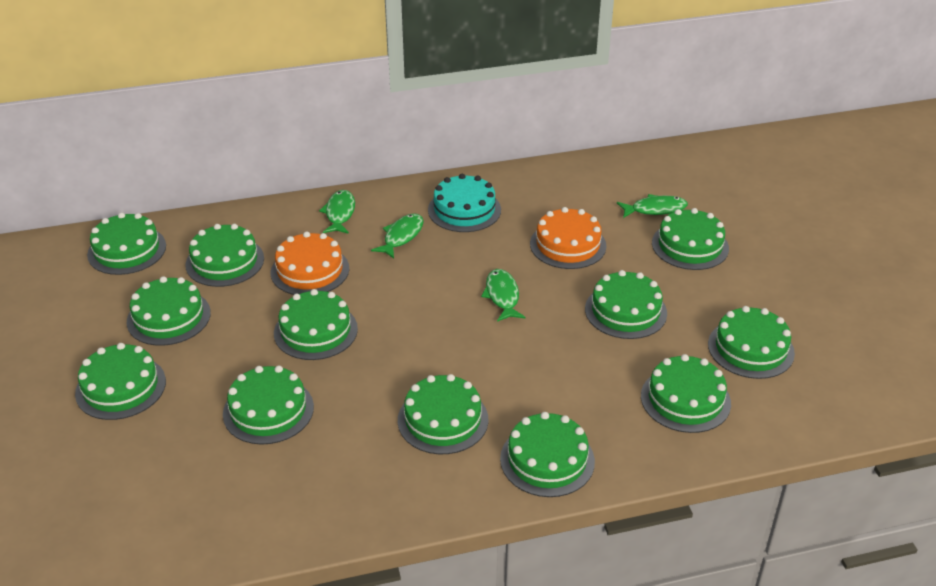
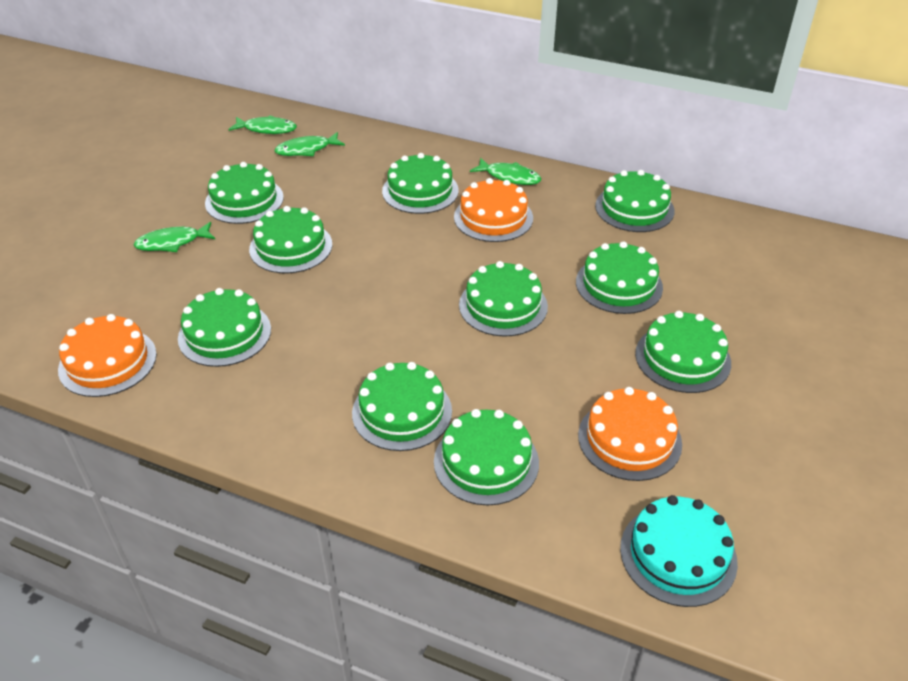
green cake: 12 -> 10
orange cake: 2 -> 3

